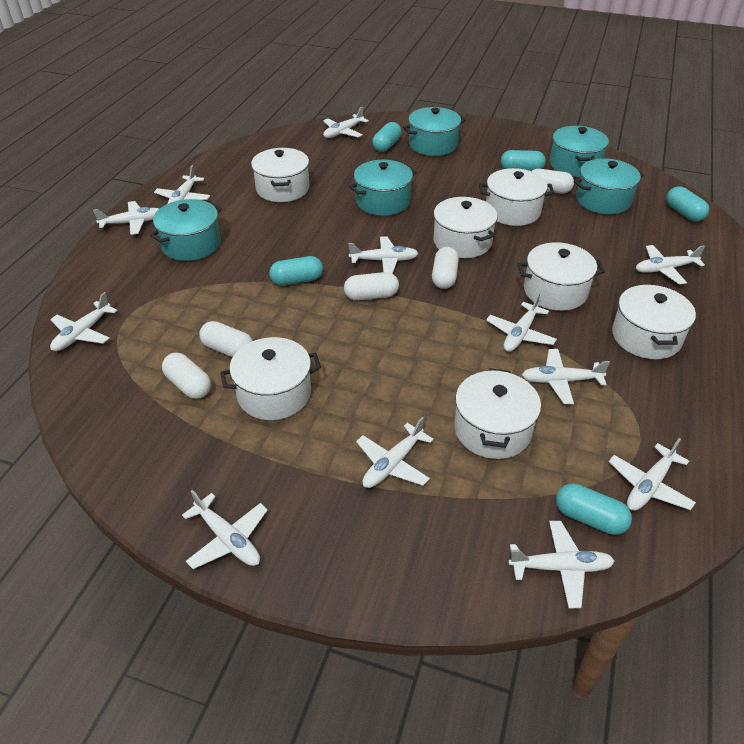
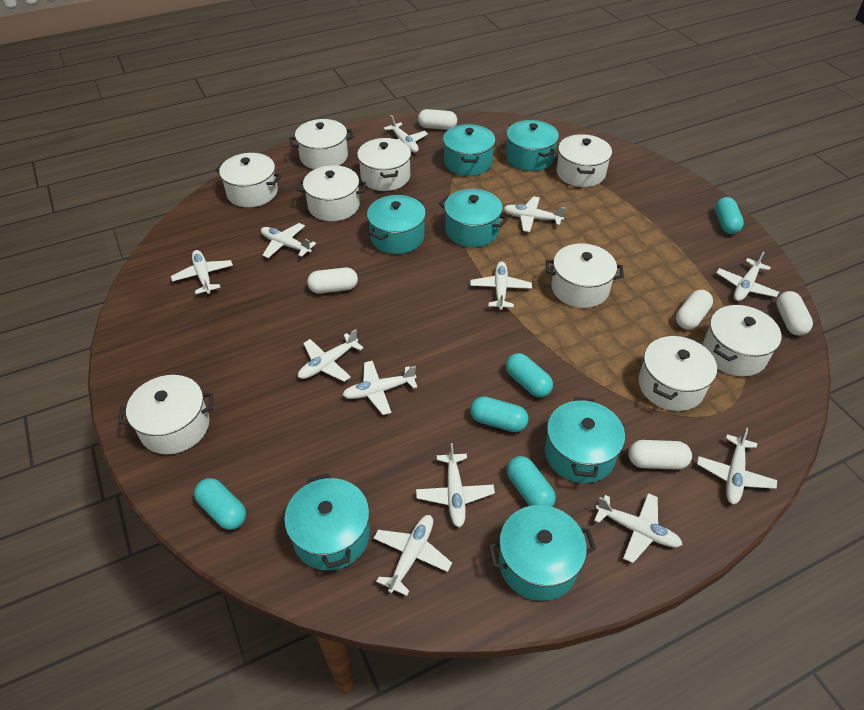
turquoise pot: 5 -> 7
white pot: 7 -> 9

